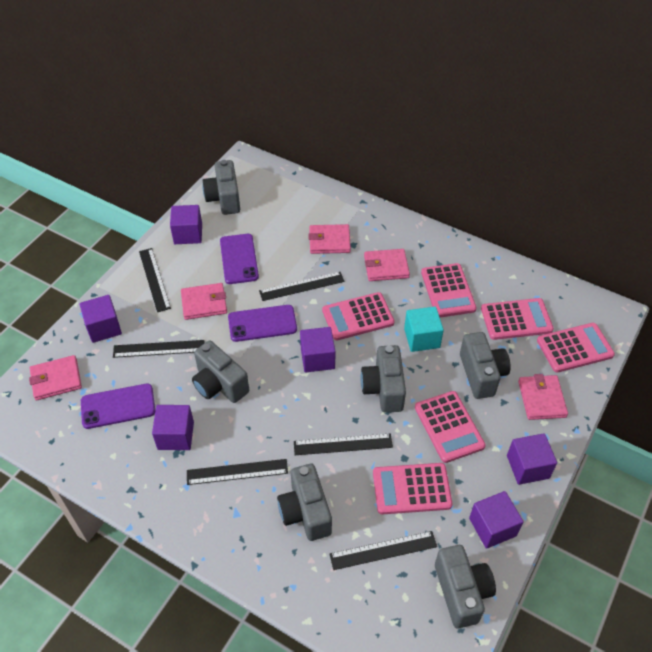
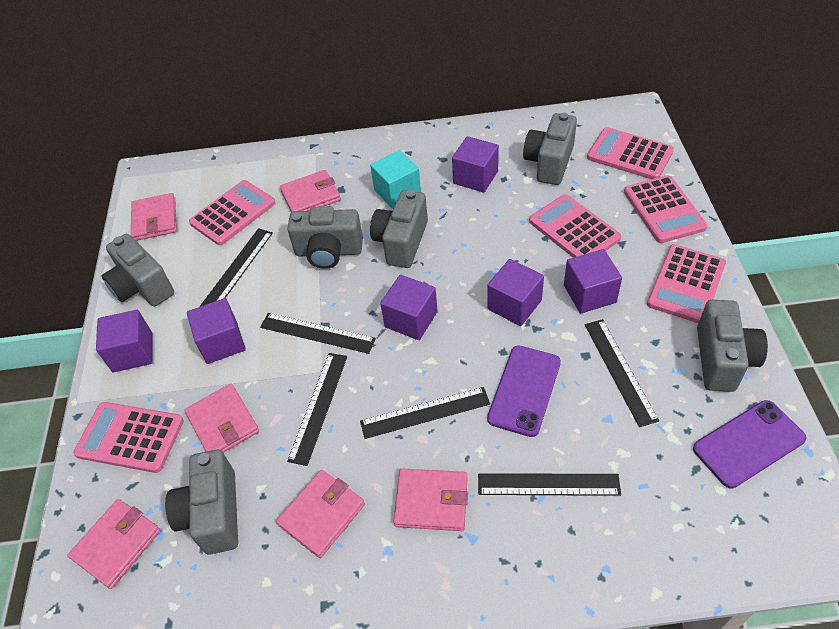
pink wallet: 5 -> 6
purple phone: 3 -> 2

